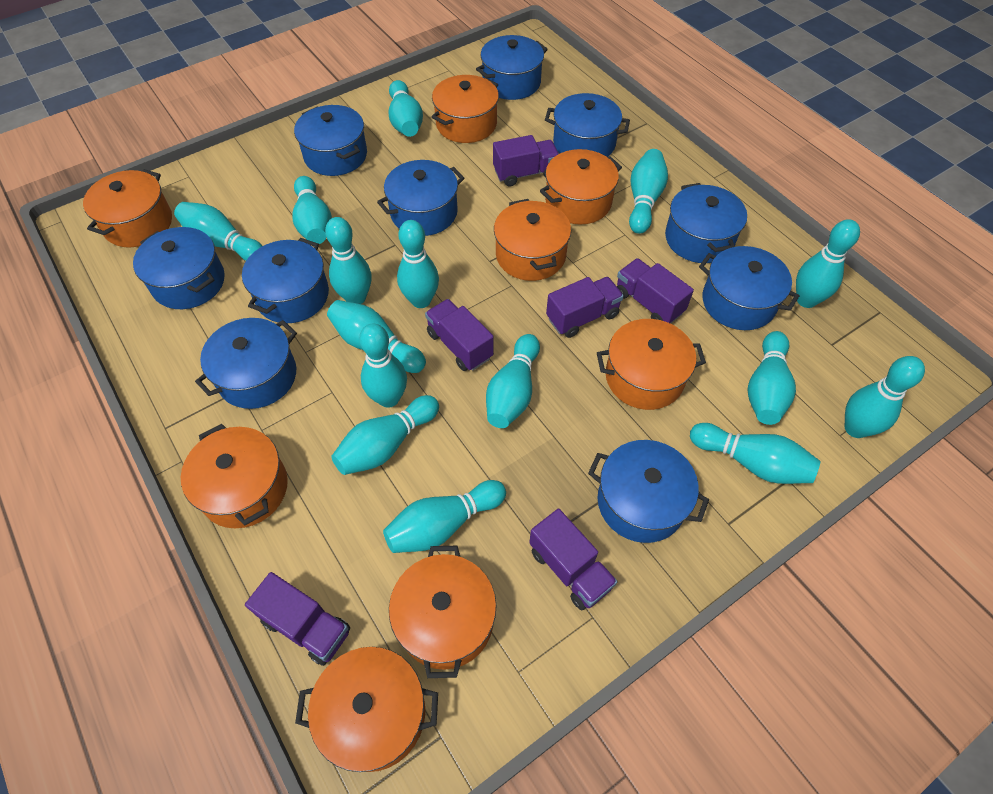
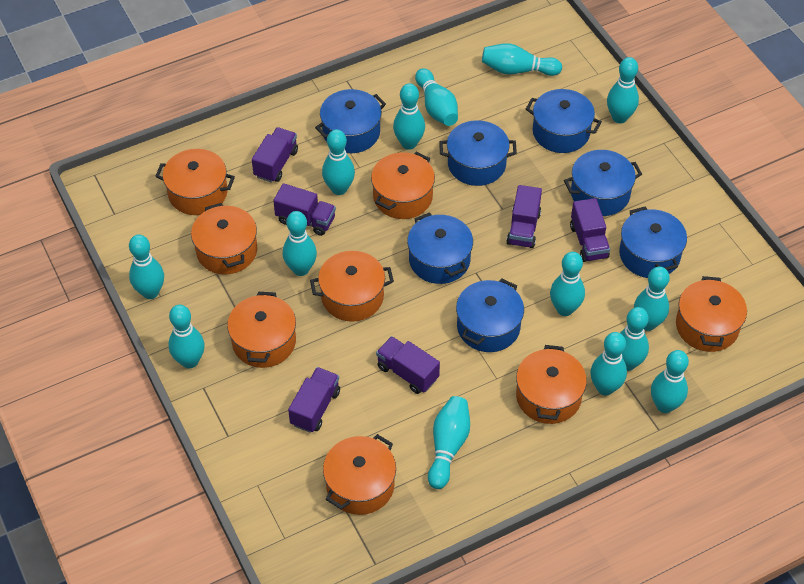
blue pot: 10 -> 7
turquoise bowling pin: 15 -> 14

